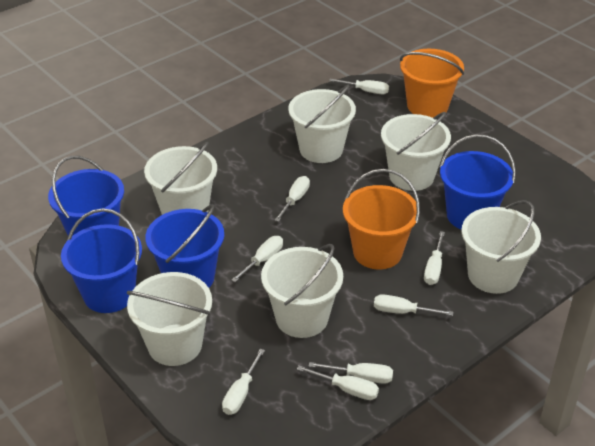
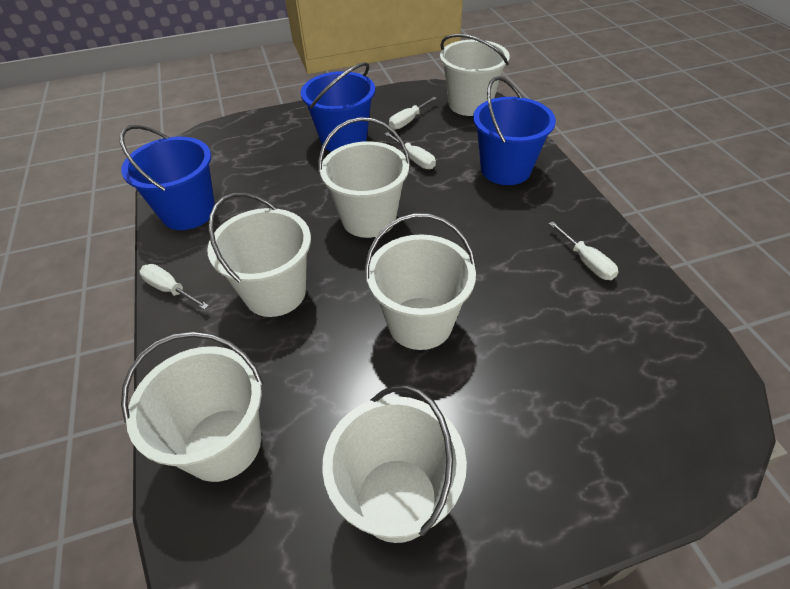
blue bucket: 4 -> 3
orange bucket: 2 -> 0
white screwdriver: 8 -> 4

